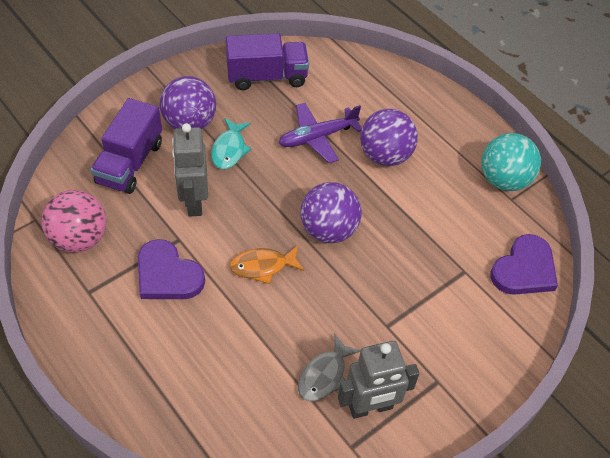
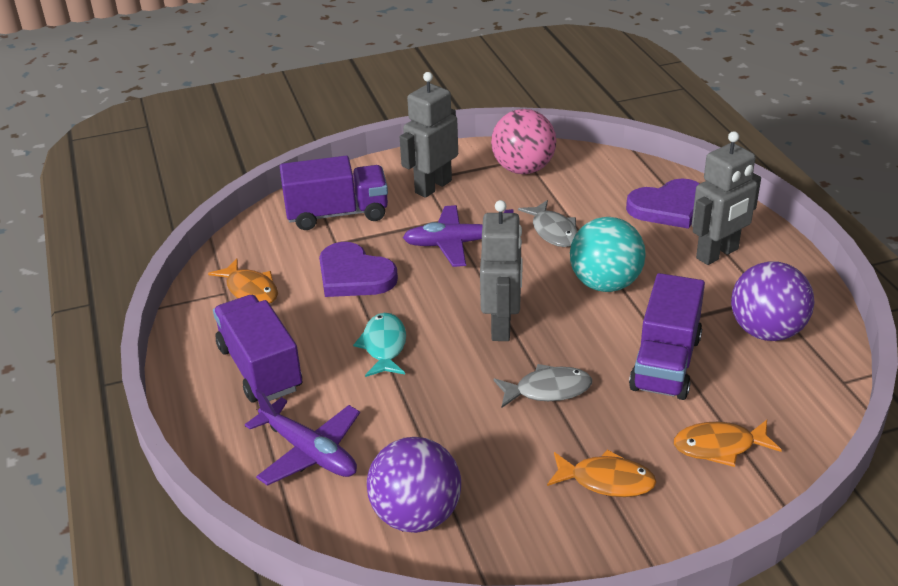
grey fish: 1 -> 2
grey robot: 2 -> 3
orange fish: 1 -> 3
purple ball: 3 -> 2
purple plane: 1 -> 2
purple truck: 2 -> 3

